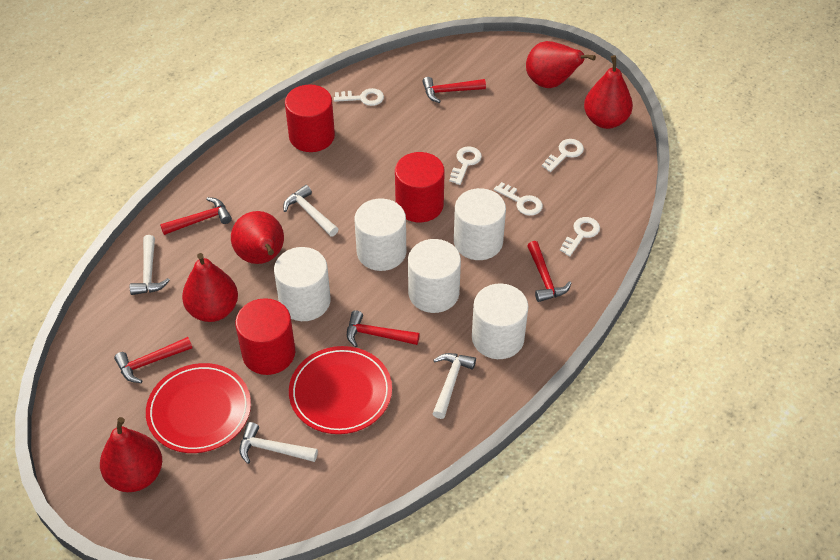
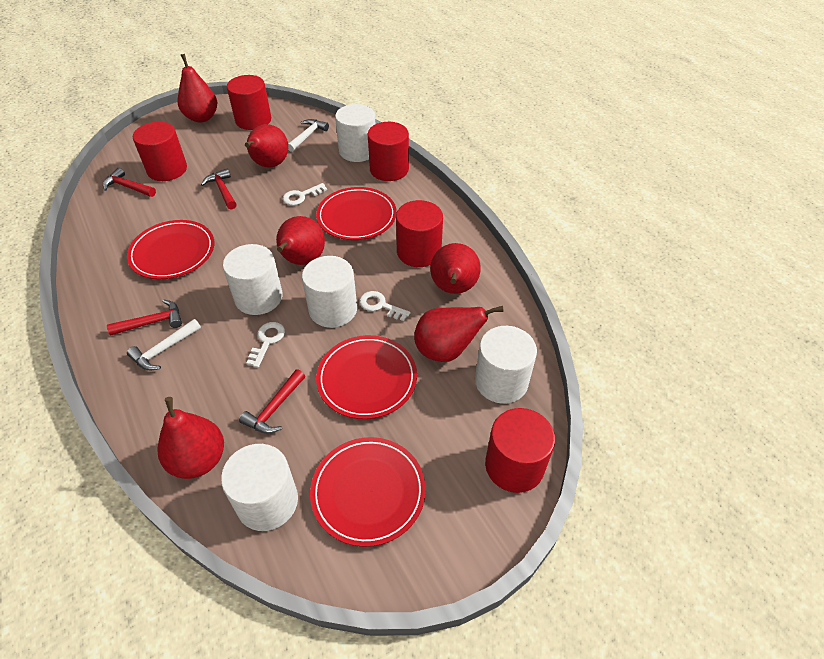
red cylinder: 3 -> 5
red hammer: 5 -> 4
red pear: 5 -> 6
red plate: 2 -> 4
white hammer: 4 -> 2
white key: 5 -> 3

